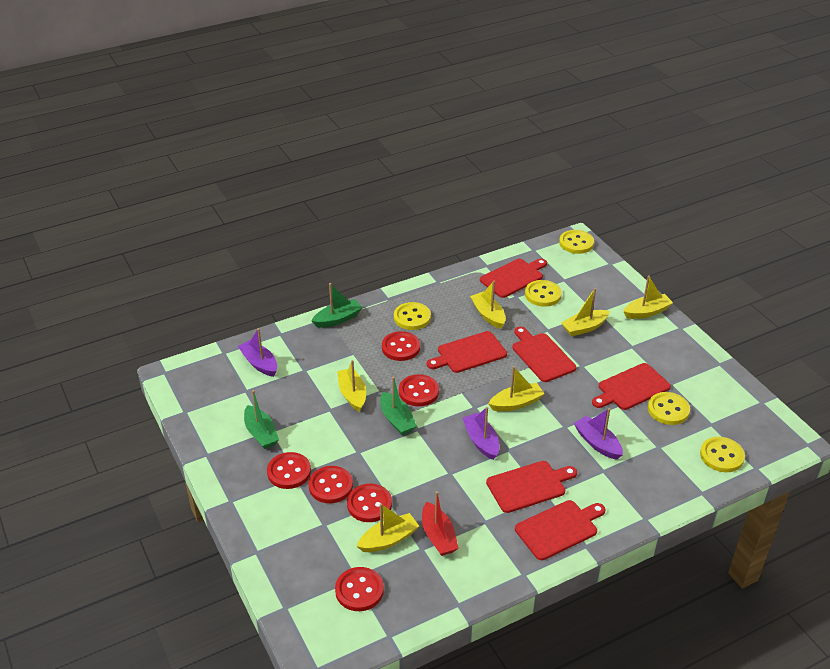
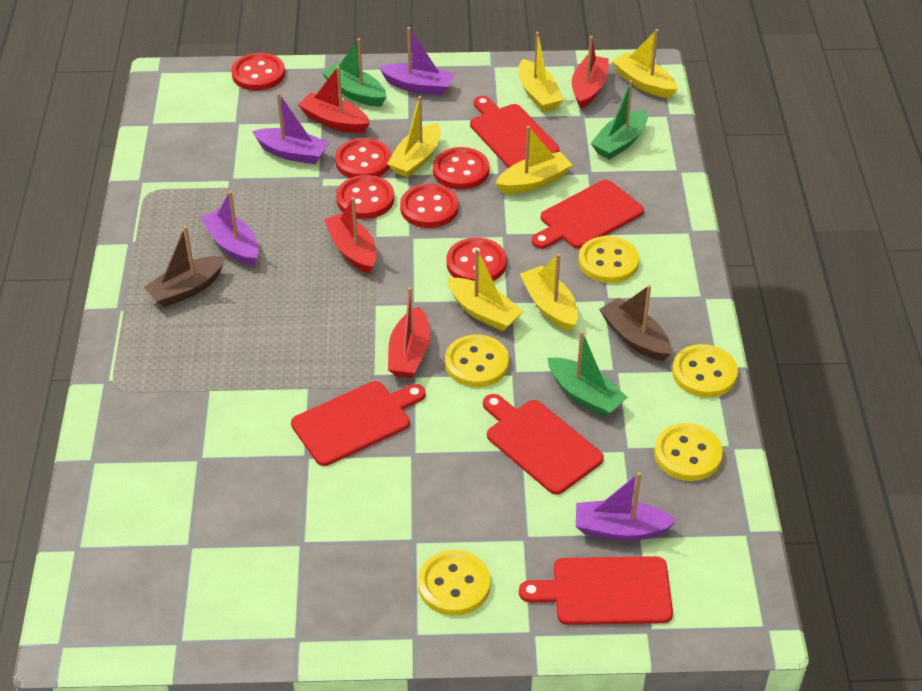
brown boat: 0 -> 2
purple boat: 3 -> 4
red boat: 1 -> 4
red cutting board: 6 -> 5

